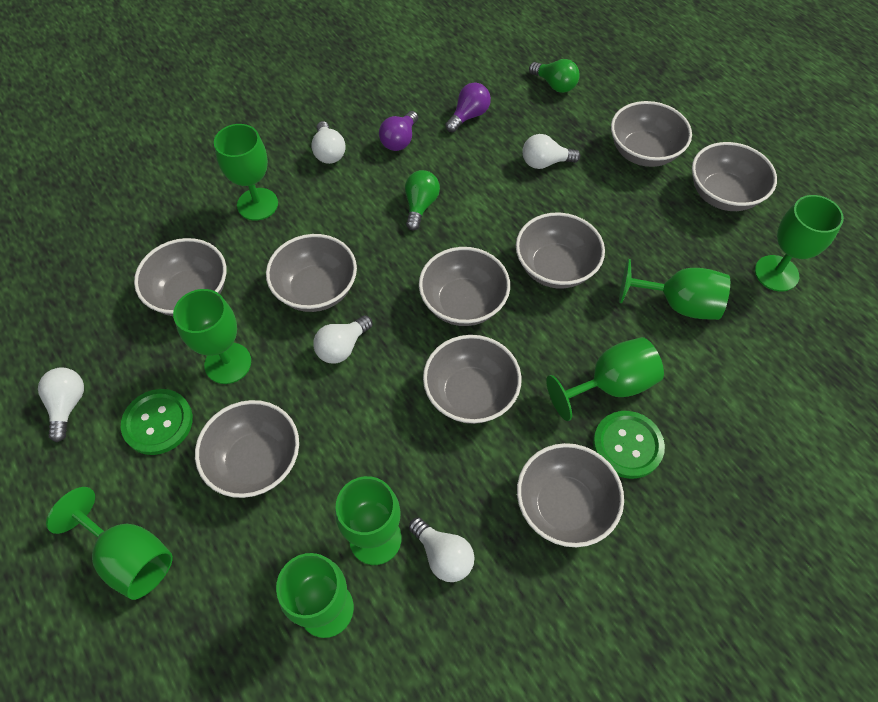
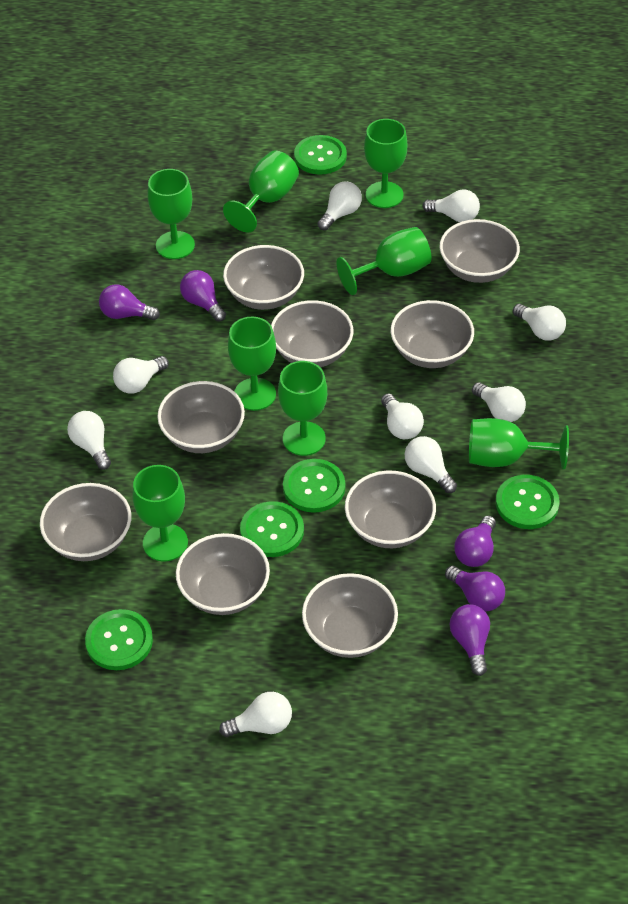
green button: 2 -> 5
green light bulb: 2 -> 0
purple light bulb: 2 -> 5
white light bulb: 5 -> 9

